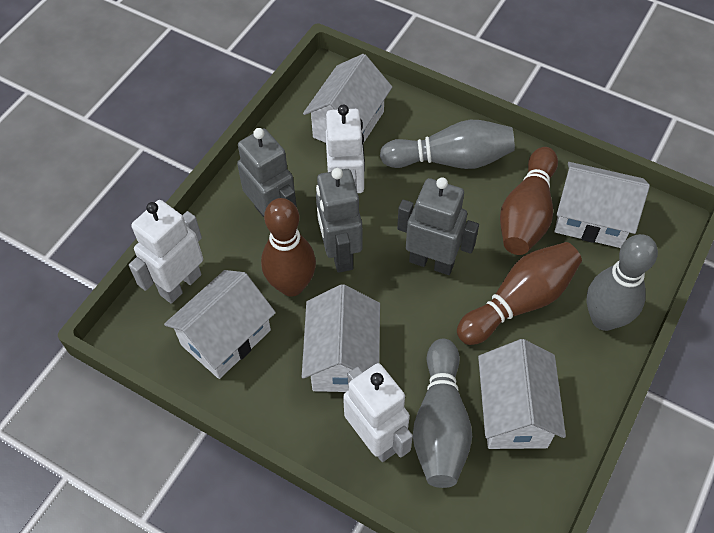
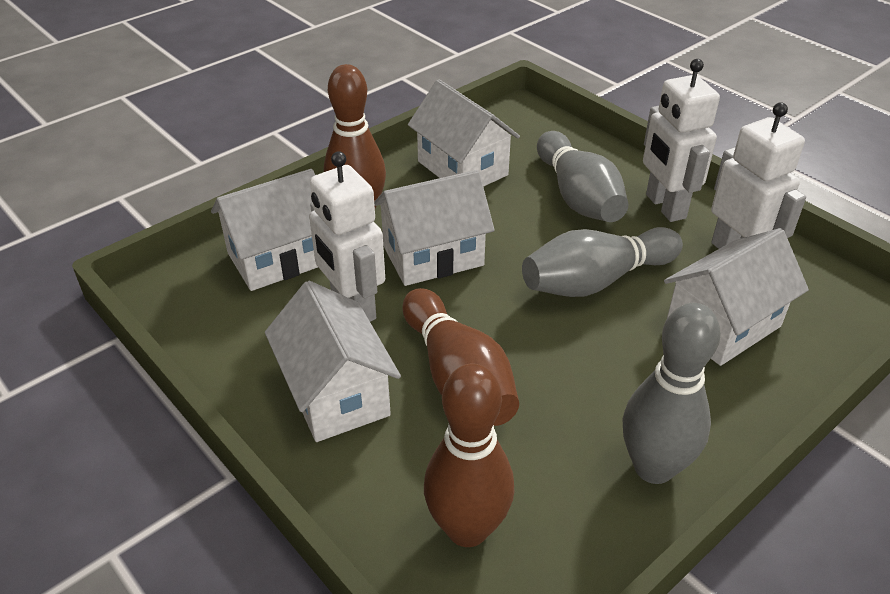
grey robot: 3 -> 0

